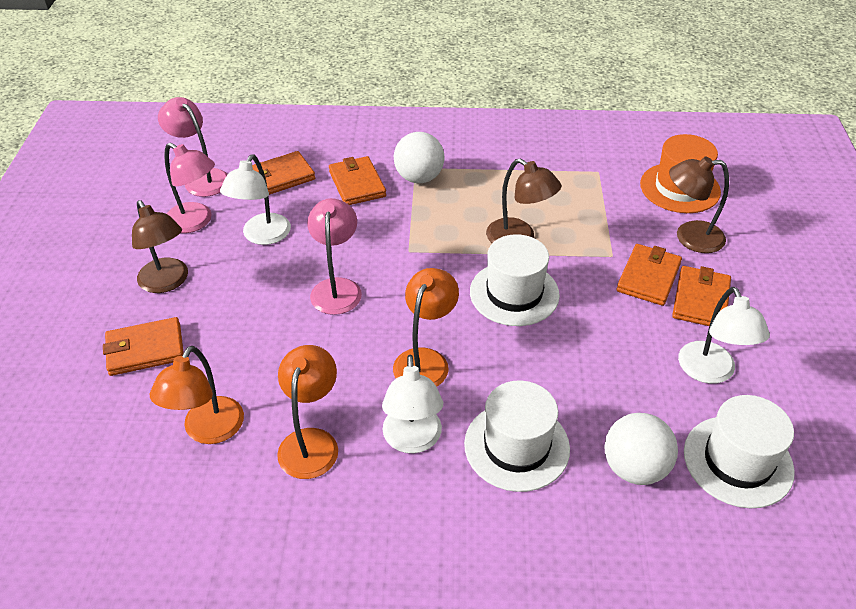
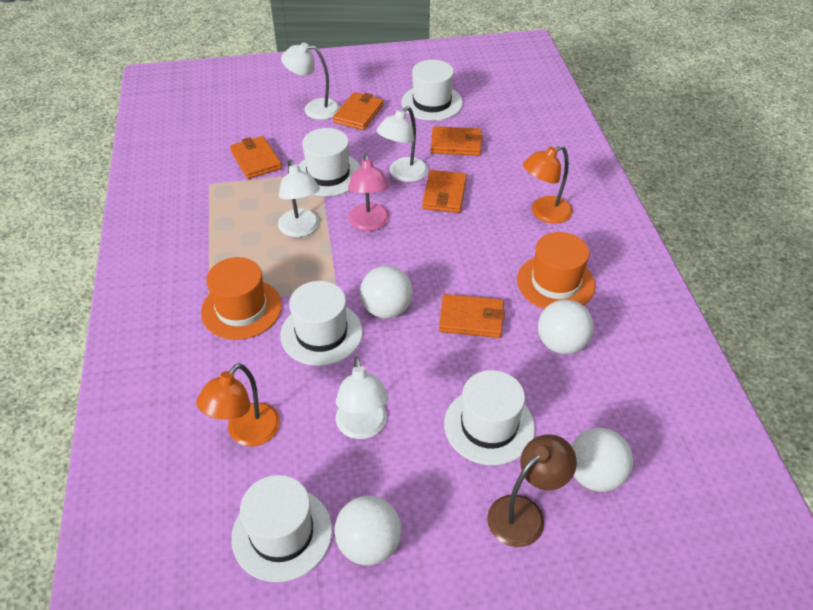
brown lamp: 3 -> 1
orange hat: 1 -> 2
orange lamp: 3 -> 2
pink lamp: 3 -> 1
white ball: 2 -> 4
white hat: 3 -> 5
white lamp: 3 -> 4

